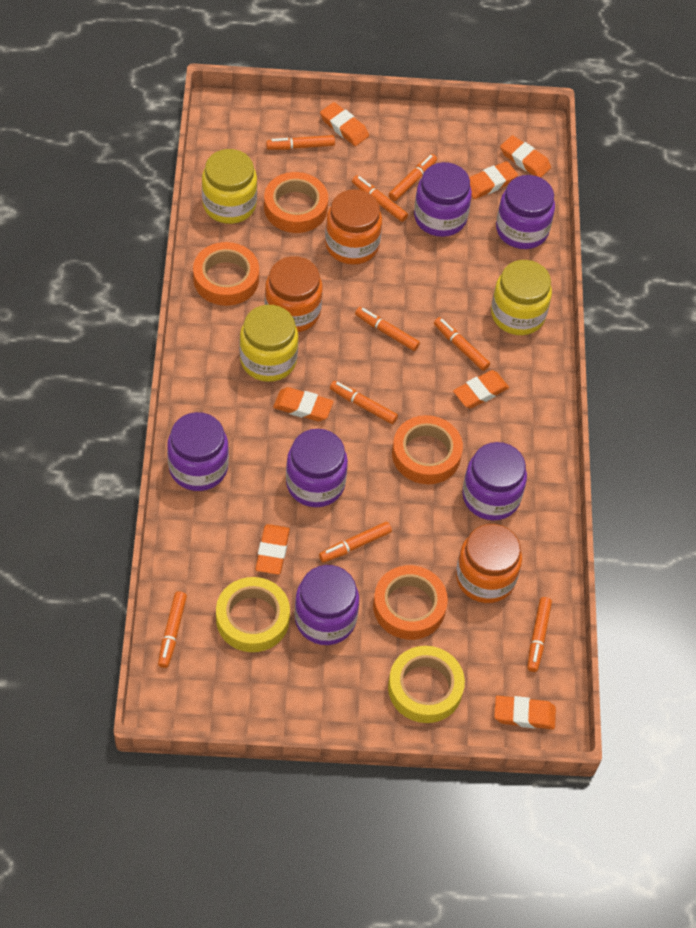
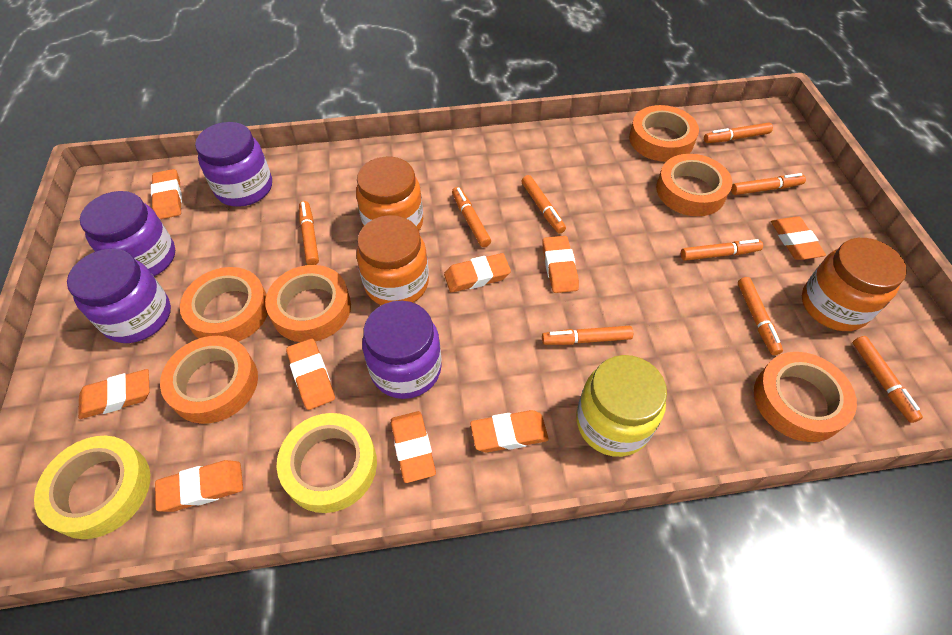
orange eraser: 7 -> 9
orange tape: 4 -> 6
purple jar: 6 -> 4
yellow jar: 3 -> 1

